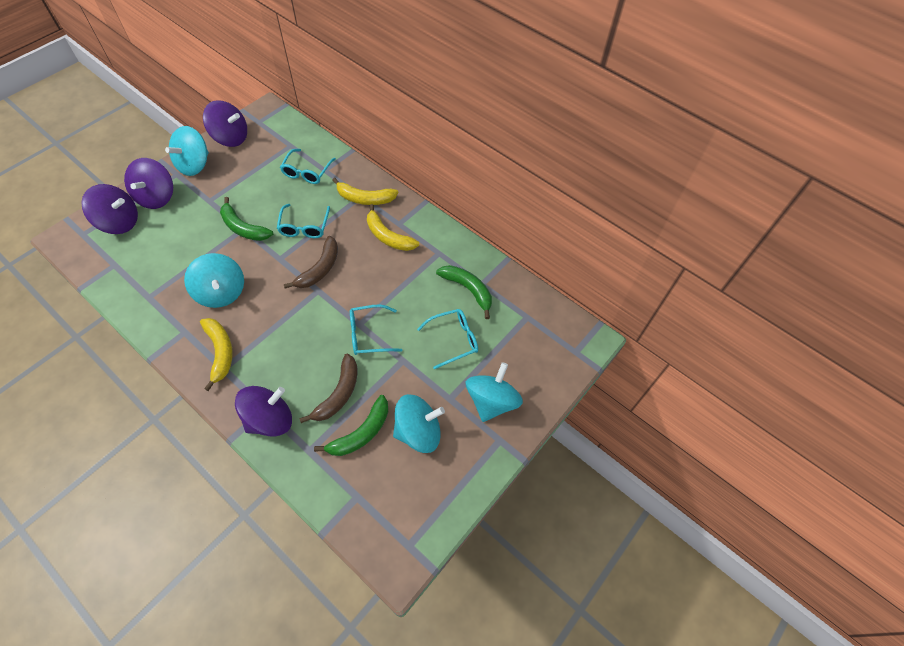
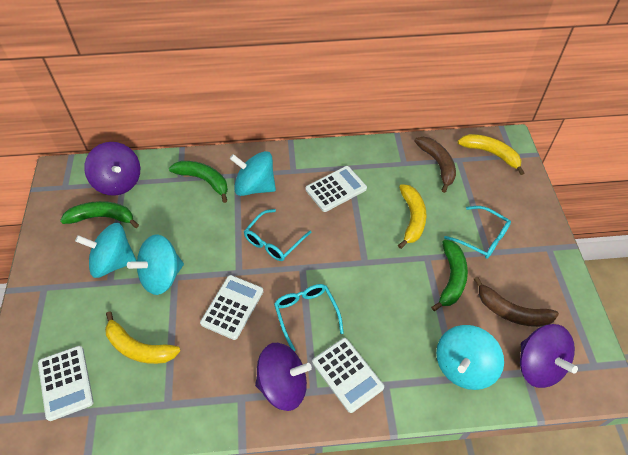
purple spinning top: 4 -> 3
turquoise glasses: 4 -> 3
white calculator: 0 -> 4

